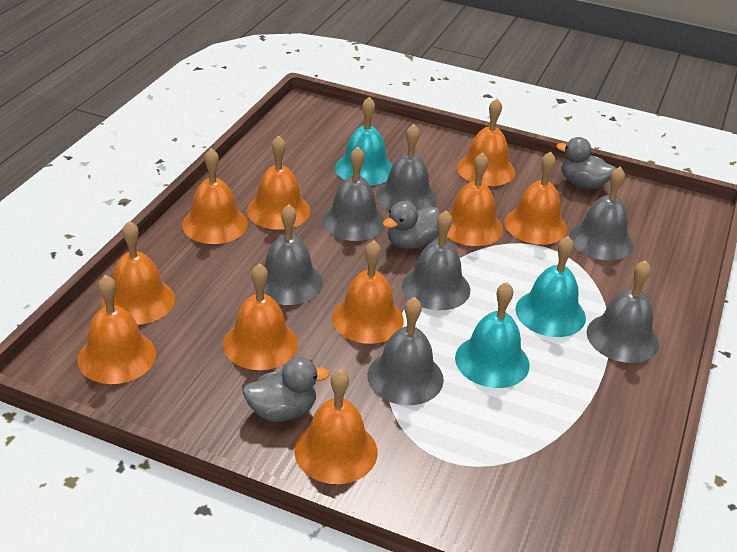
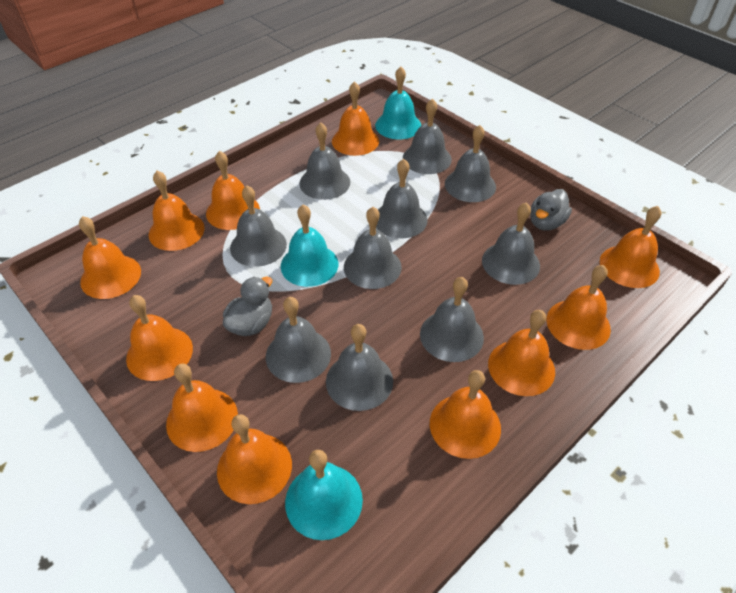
grey bell: 7 -> 10
grey duck: 3 -> 2
orange bell: 10 -> 11

